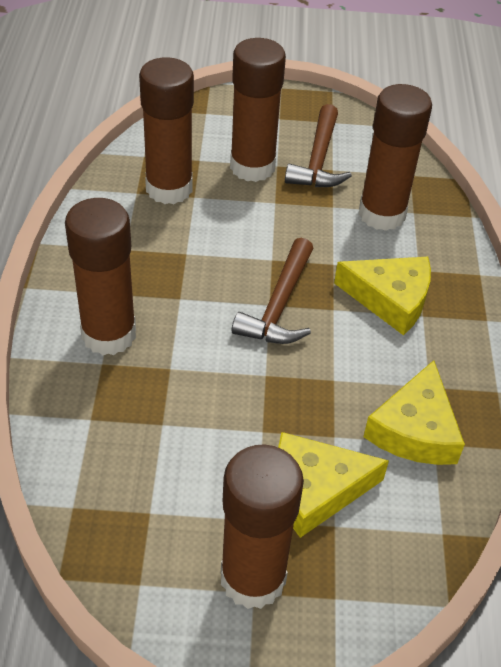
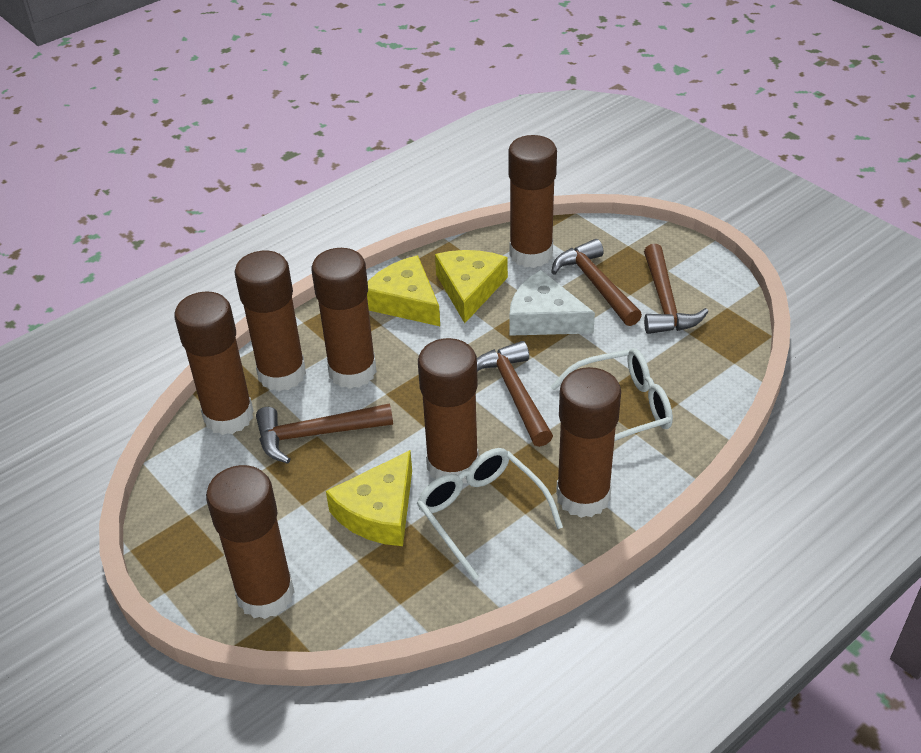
brown glue stick: 5 -> 7
brown hammer: 2 -> 4
white cheese: 0 -> 1
white glasses: 0 -> 2

